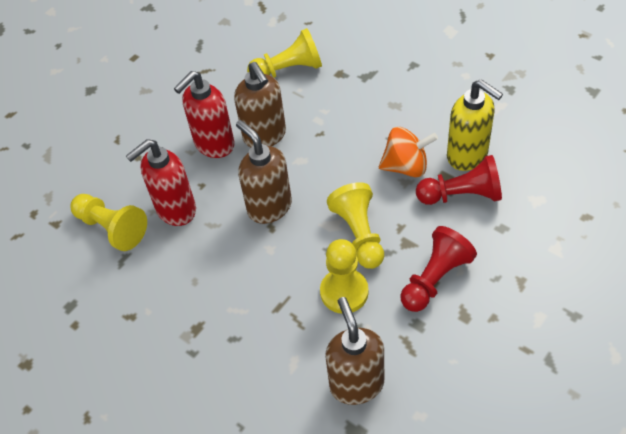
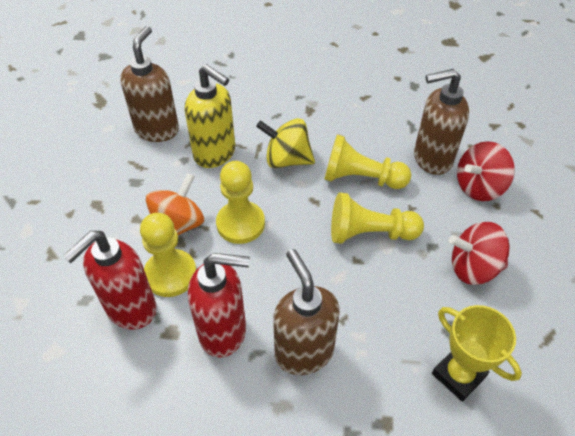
red pawn: 2 -> 0
red spinning top: 0 -> 2
yellow spinning top: 0 -> 1
yellow trophy: 0 -> 1

